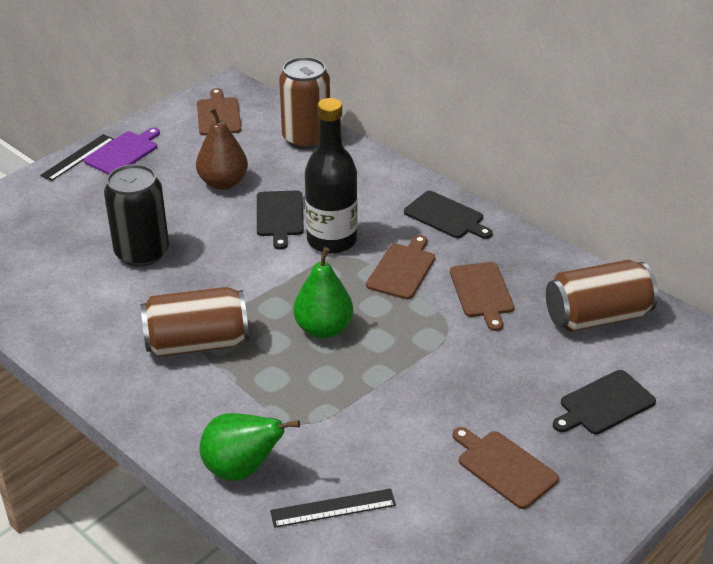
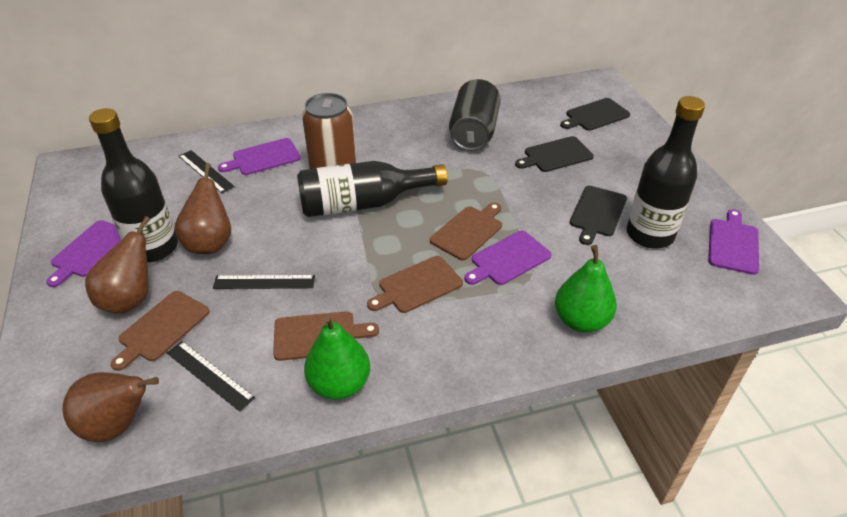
black bottle: 1 -> 3
black ruler: 2 -> 3
brown can: 3 -> 1
brown pear: 1 -> 3
purple cutting board: 1 -> 4

